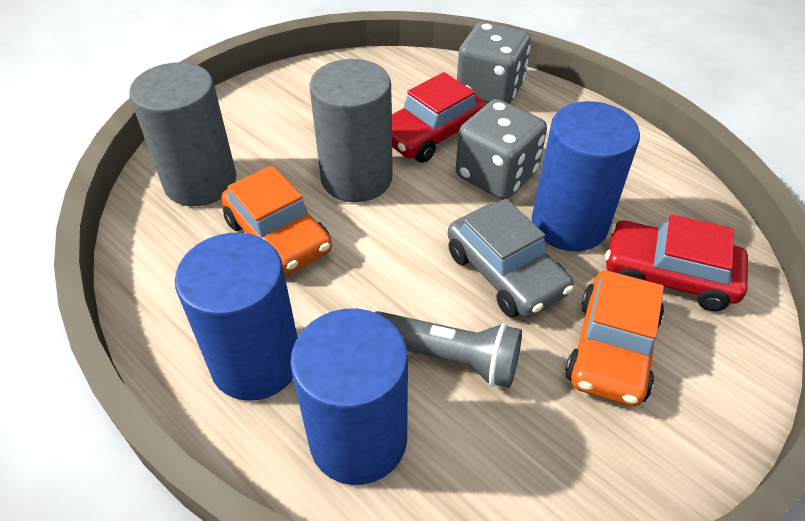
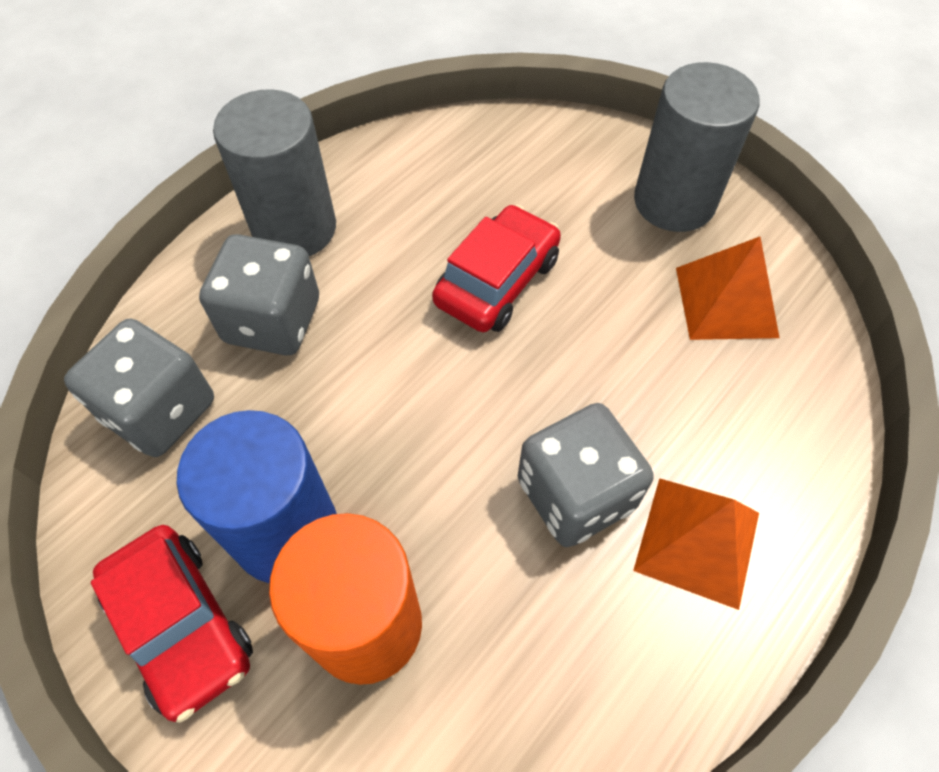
blue cylinder: 3 -> 1
grey car: 1 -> 0
grey dice: 2 -> 3
grey flashlight: 1 -> 0
orange car: 2 -> 0
orange cylinder: 0 -> 1
orange pyramid: 0 -> 2

